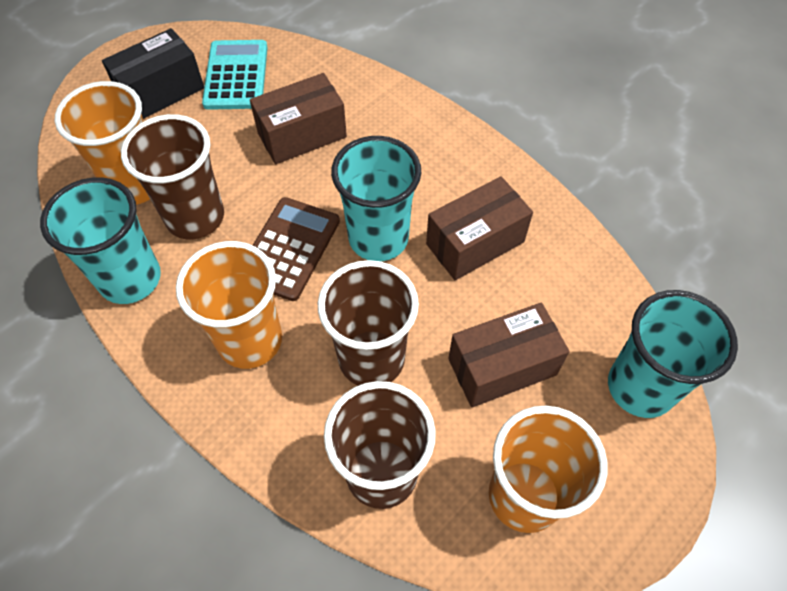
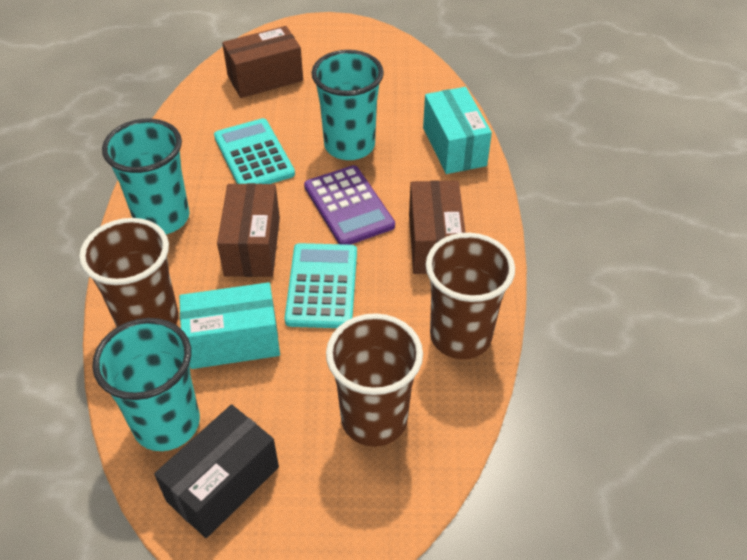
brown calculator: 1 -> 0
orange cup: 3 -> 0
purple calculator: 0 -> 1
turquoise box: 0 -> 2
turquoise calculator: 1 -> 2

